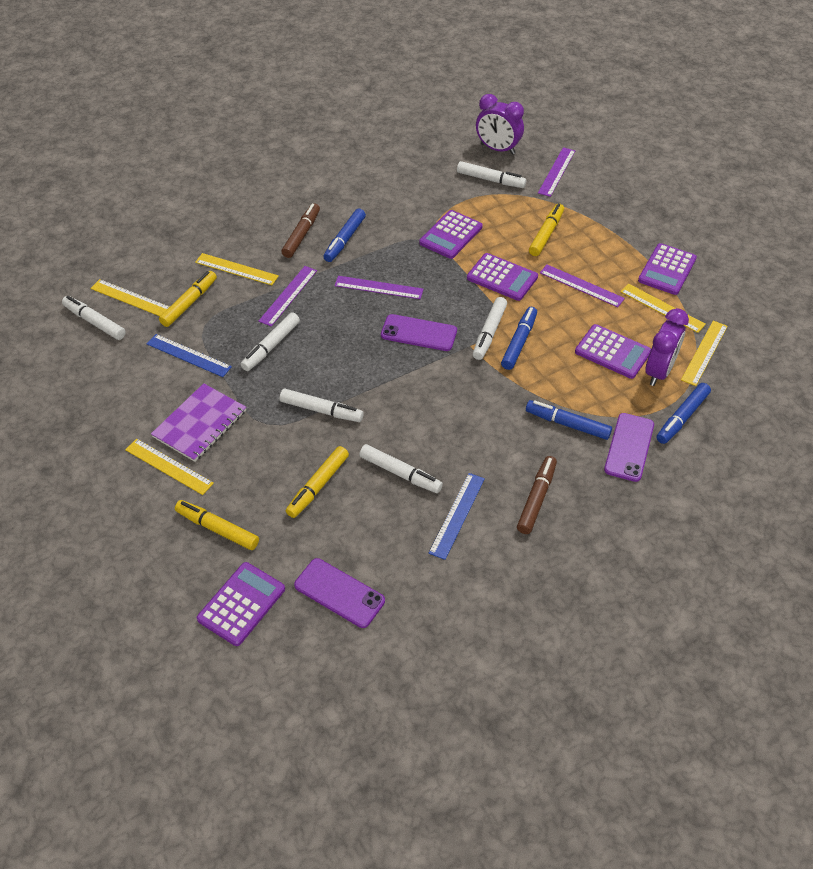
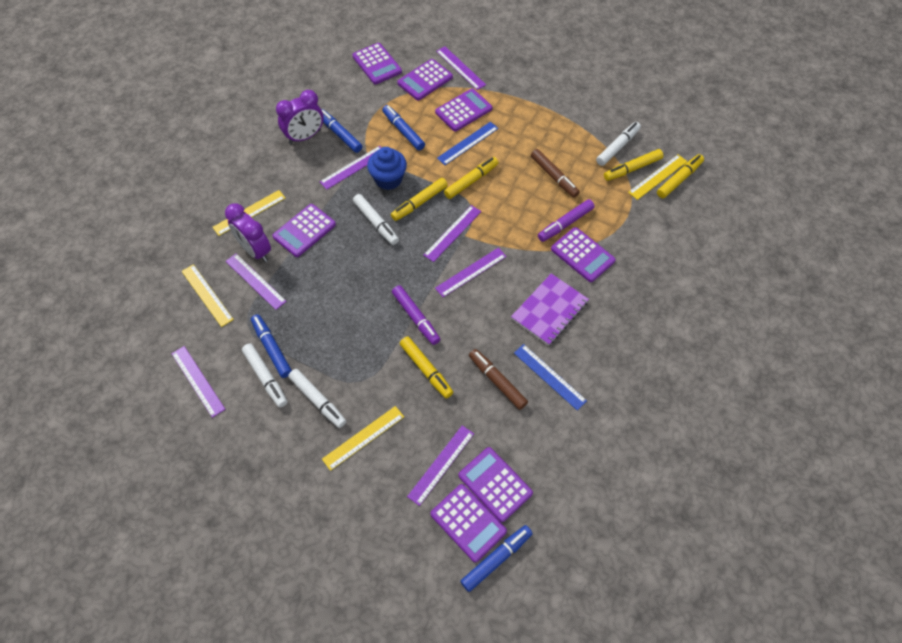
blue cupcake: 0 -> 1
purple calculator: 5 -> 7
purple marker: 0 -> 2
purple phone: 3 -> 0
purple ruler: 4 -> 7
white marker: 6 -> 4
yellow marker: 4 -> 5
yellow ruler: 5 -> 4

